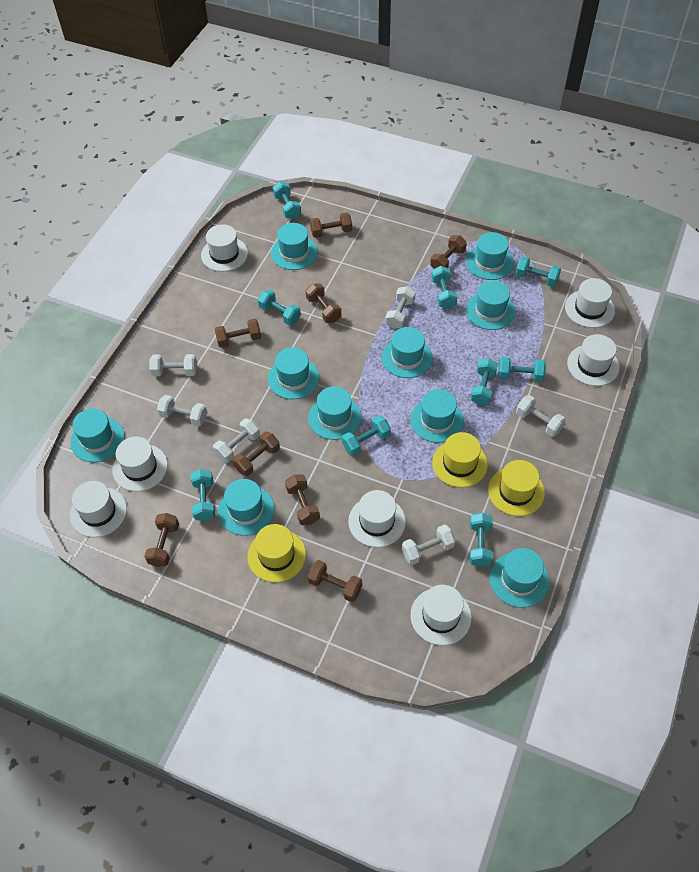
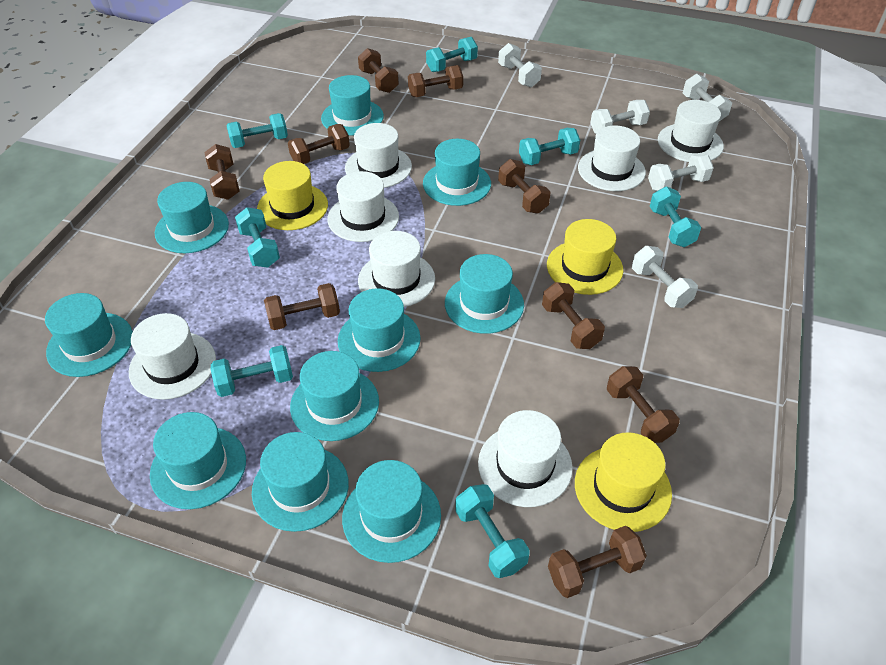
brown dumbbell: 8 -> 9
turquoise dumbbell: 9 -> 7
white dumbbell: 6 -> 5

